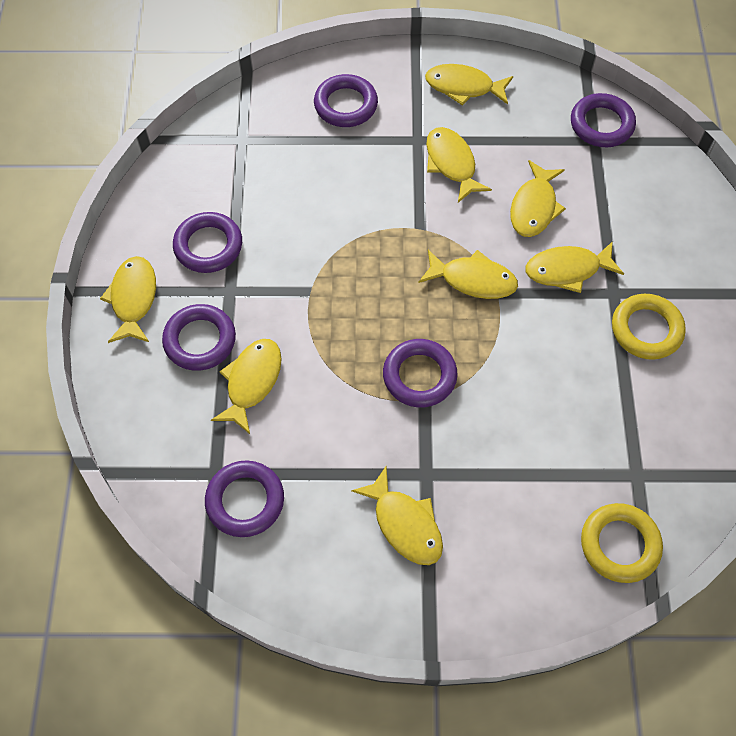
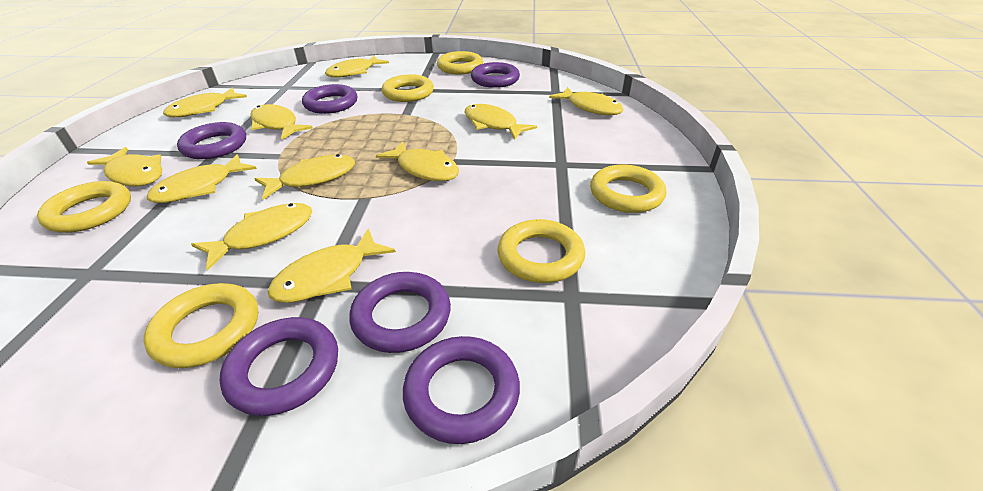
yellow fish: 8 -> 11
yellow ring: 2 -> 6

